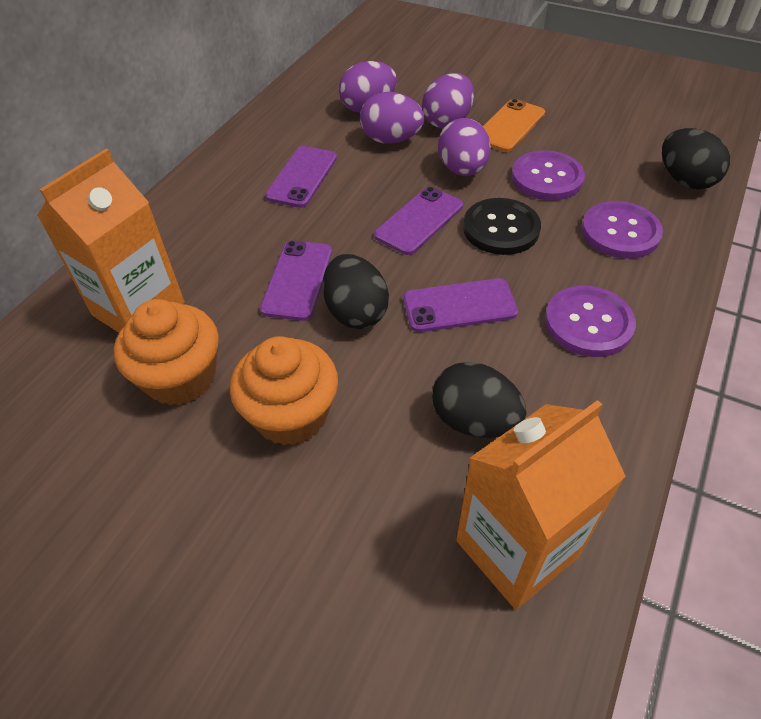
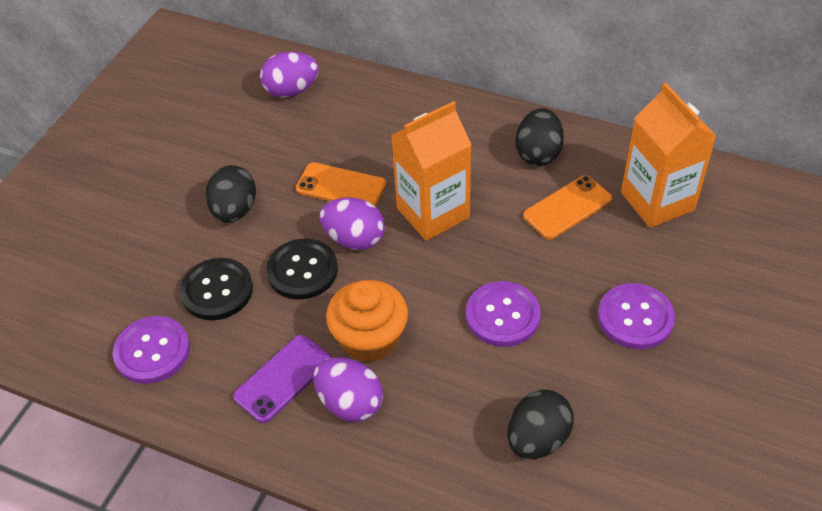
black button: 1 -> 2
orange cupcake: 2 -> 1
orange phone: 1 -> 2
purple egg: 4 -> 3
purple phone: 4 -> 1

